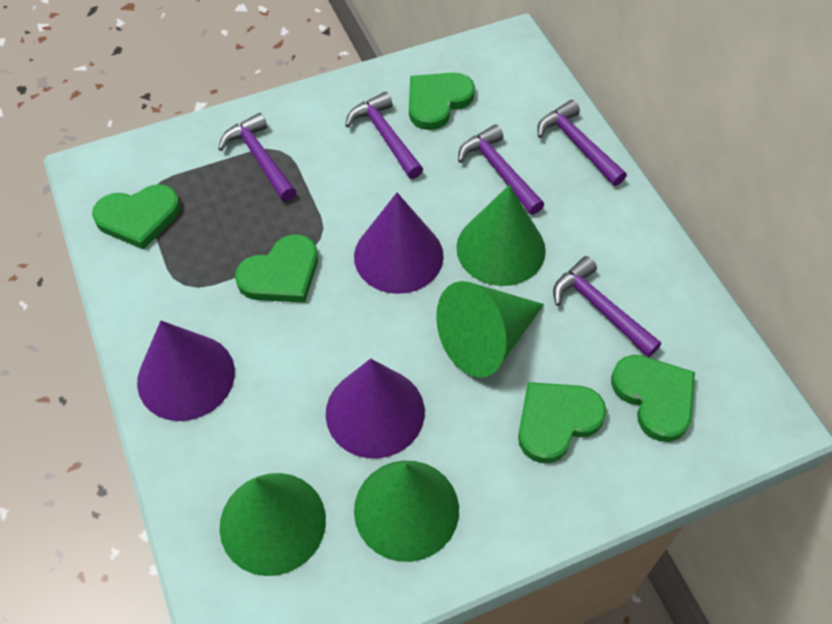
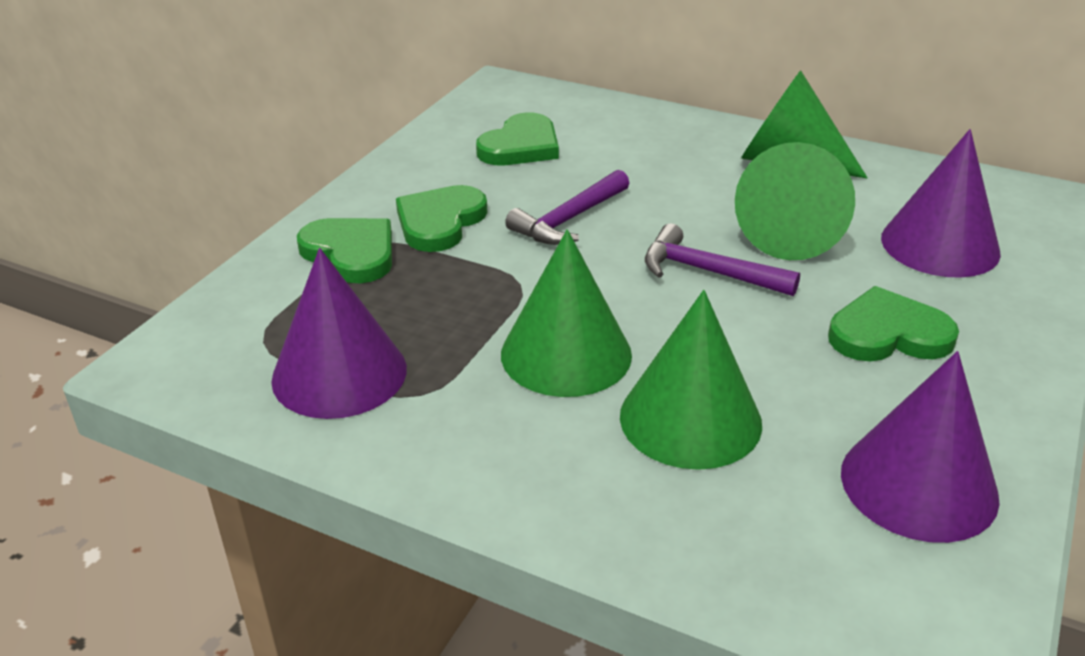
green heart: 5 -> 4
purple hammer: 5 -> 2

